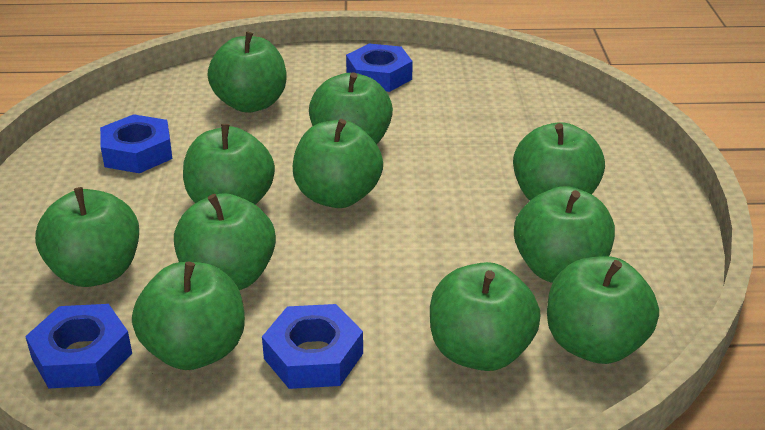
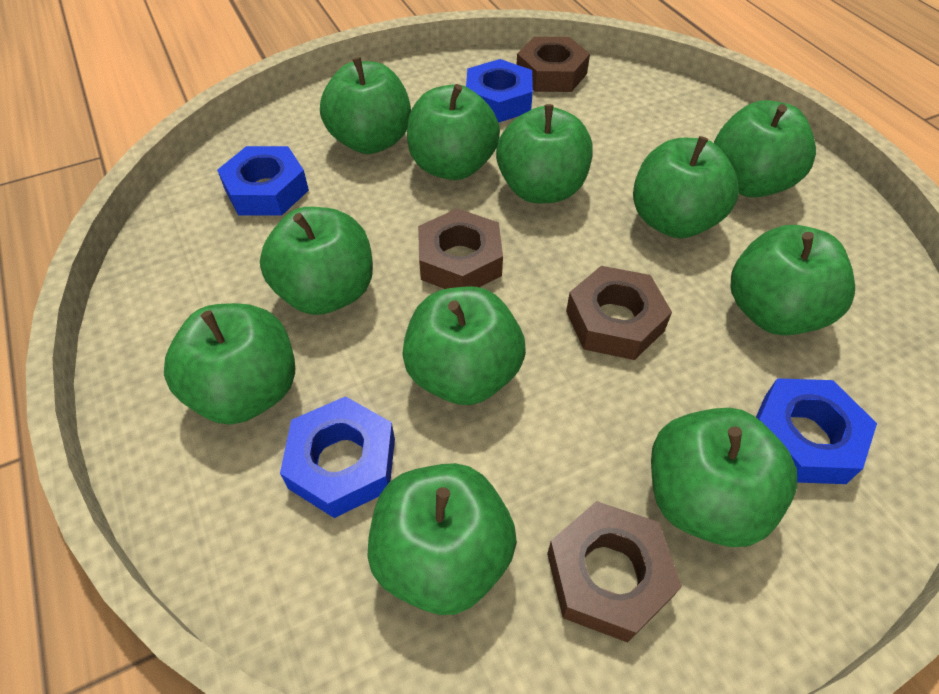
brown nut: 0 -> 4

